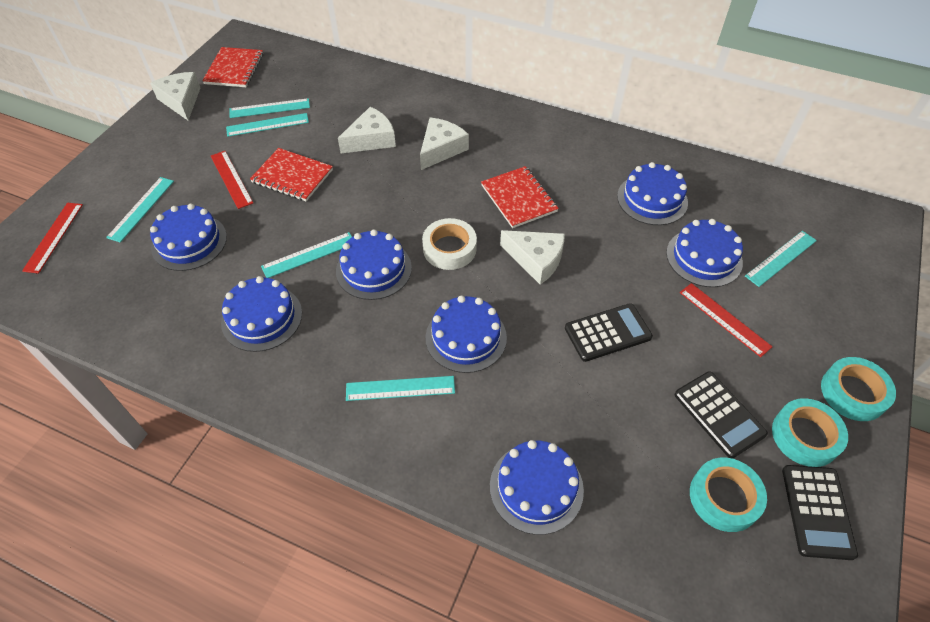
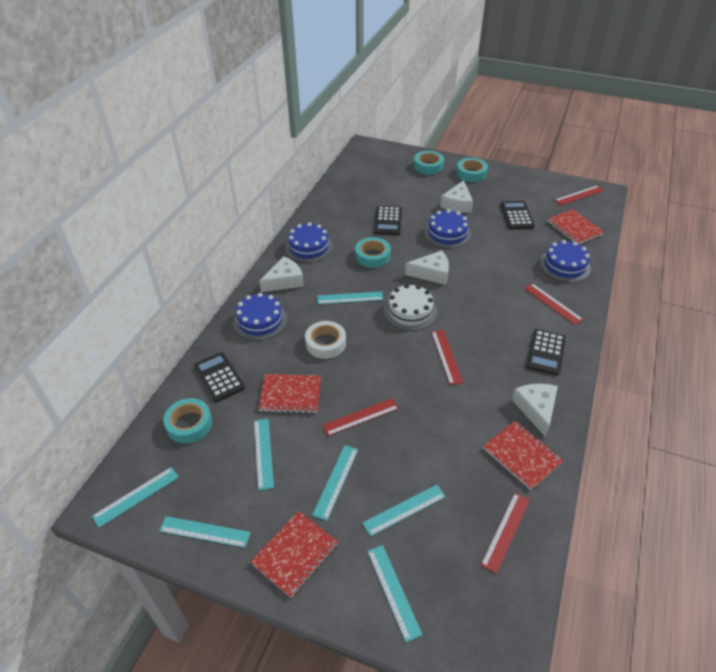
black calculator: 3 -> 4
blue cake: 7 -> 4
red notebook: 3 -> 4
red ruler: 3 -> 5
turquoise ruler: 6 -> 7
turquoise tape: 3 -> 4
white cake: 0 -> 1

